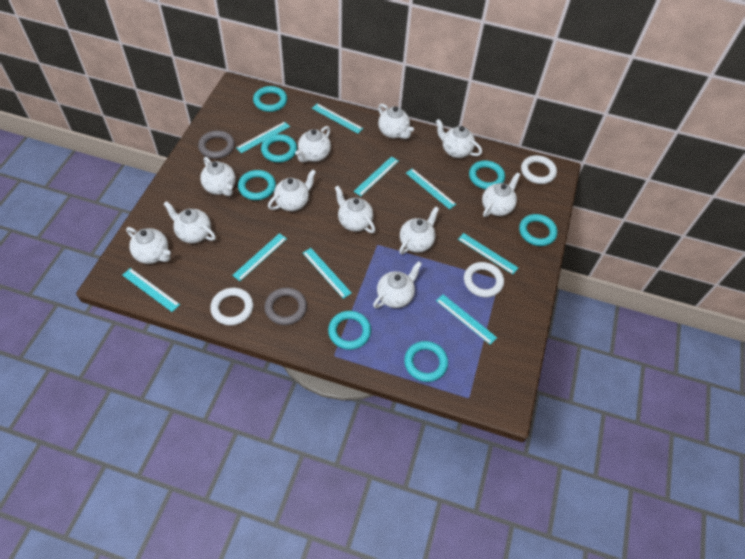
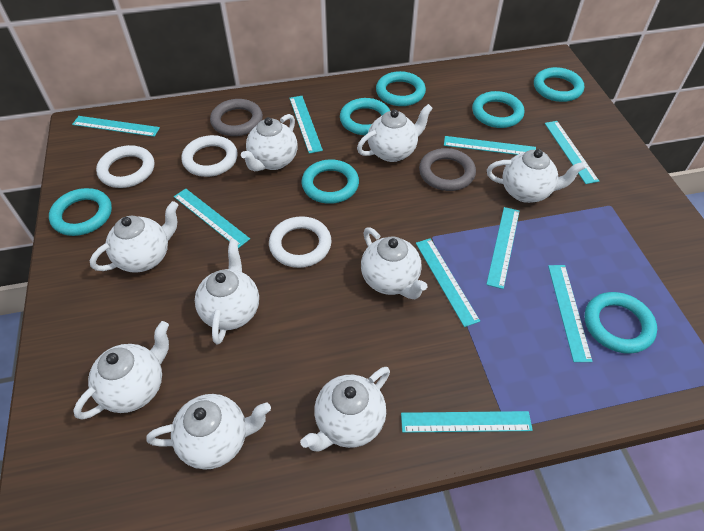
white teapot: 11 -> 9

